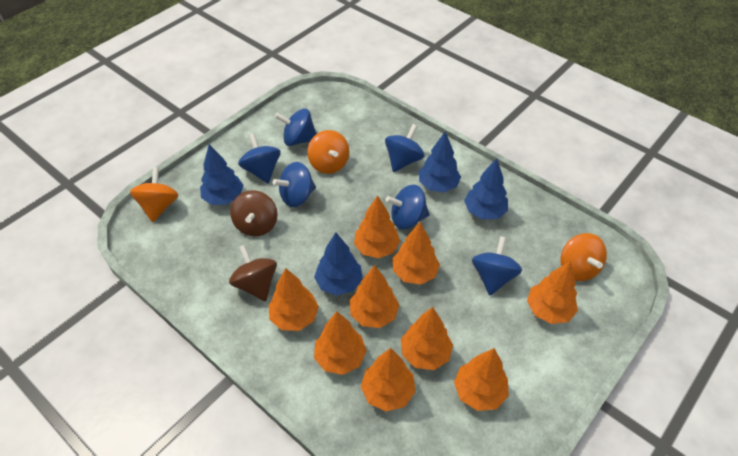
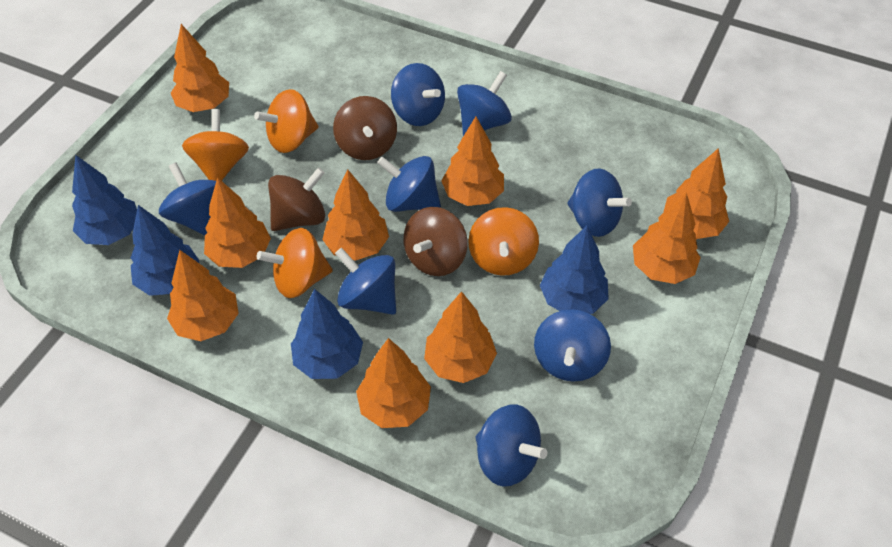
blue spinning top: 6 -> 8
brown spinning top: 2 -> 3
orange spinning top: 3 -> 4

